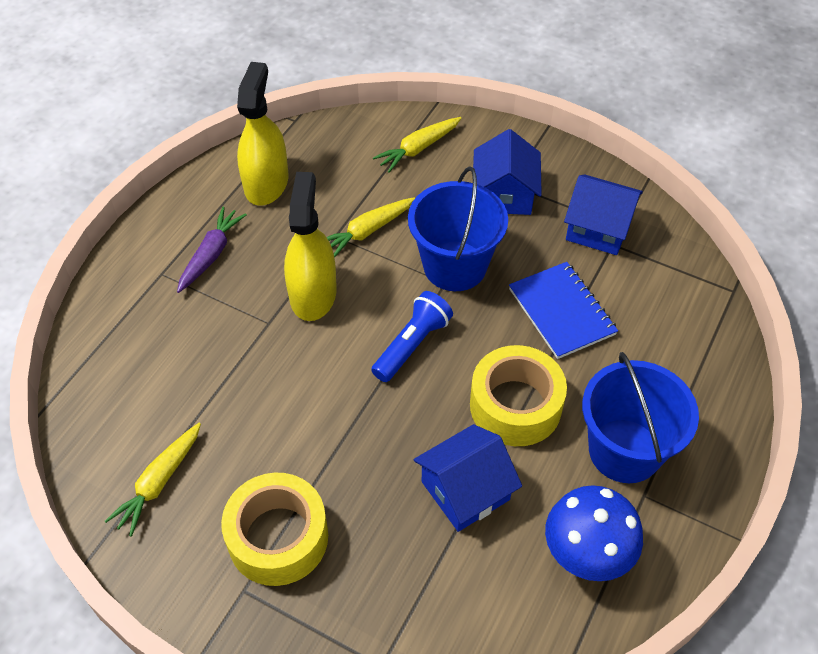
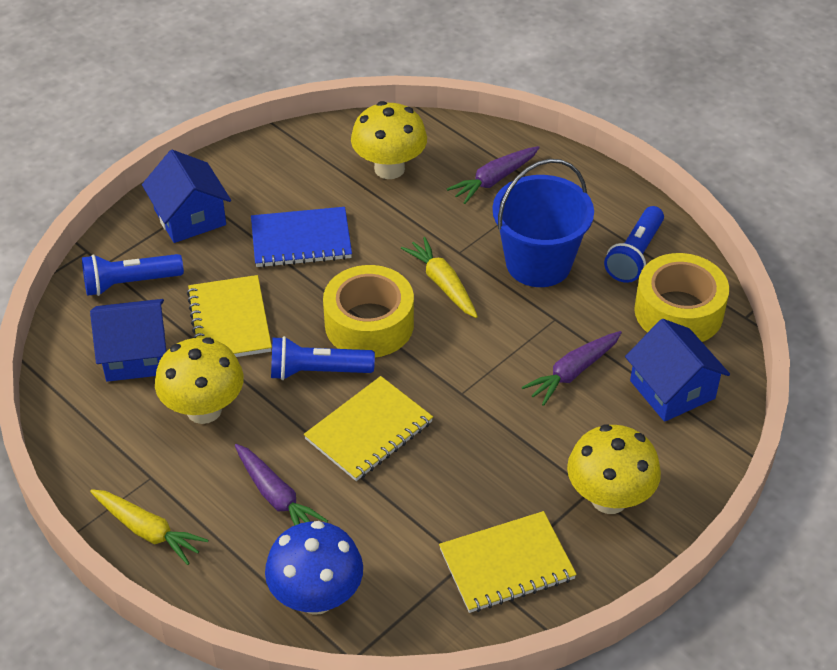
blue bucket: 2 -> 1
blue flashlight: 1 -> 3
purple carrot: 1 -> 3
yellow carrot: 3 -> 2
yellow mushroom: 0 -> 3
yellow notebook: 0 -> 3
yellow spray bottle: 2 -> 0

